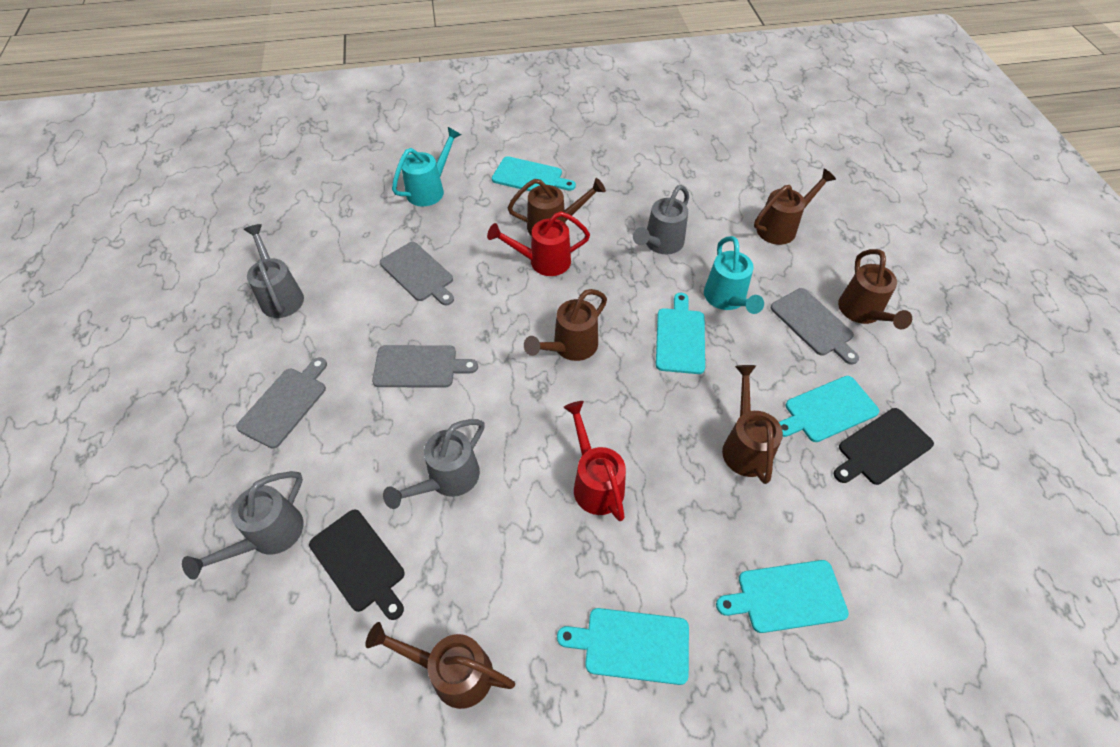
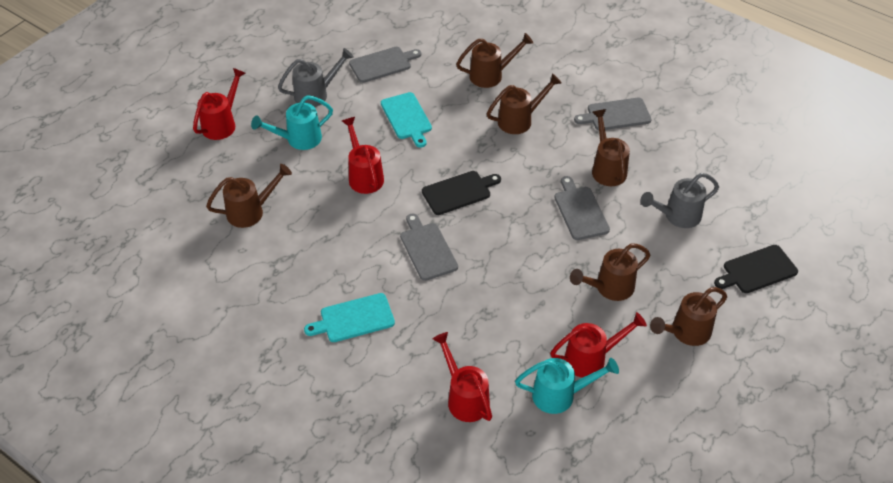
grey watering can: 4 -> 2
red watering can: 2 -> 4
turquoise cutting board: 5 -> 2

